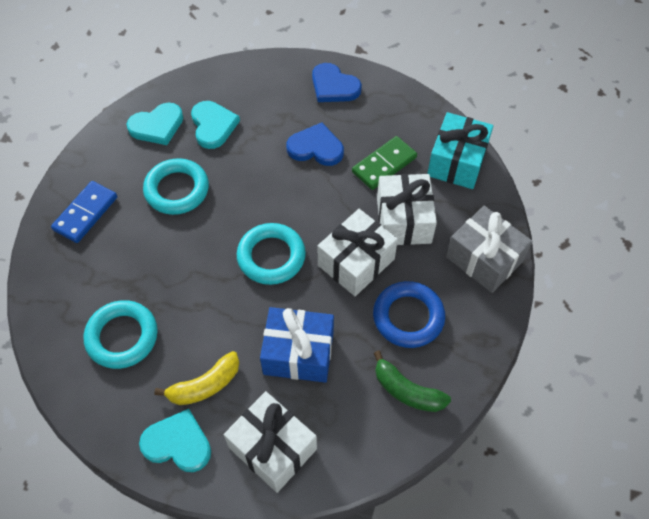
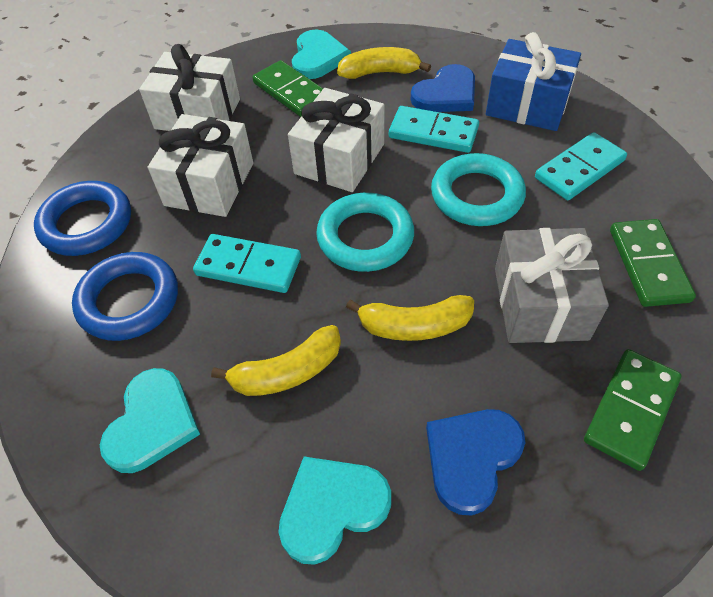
blue domino: 1 -> 0
blue ring: 1 -> 2
green banana: 1 -> 0
green domino: 1 -> 3
turquoise domino: 0 -> 3
turquoise gift: 1 -> 0
turquoise ring: 3 -> 2
yellow banana: 1 -> 3

